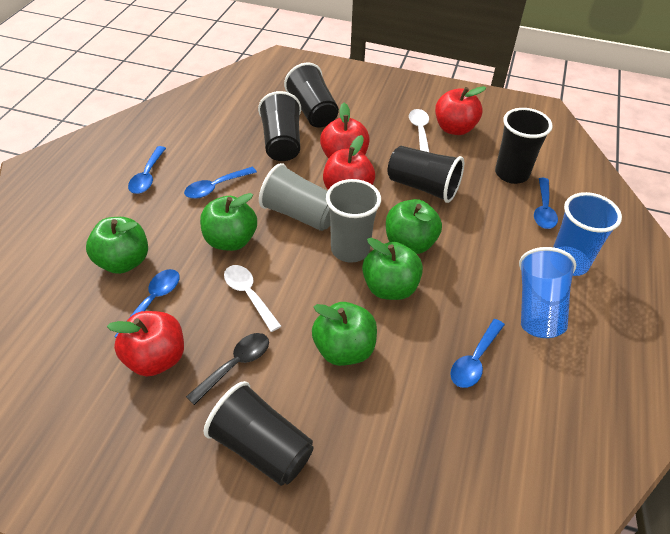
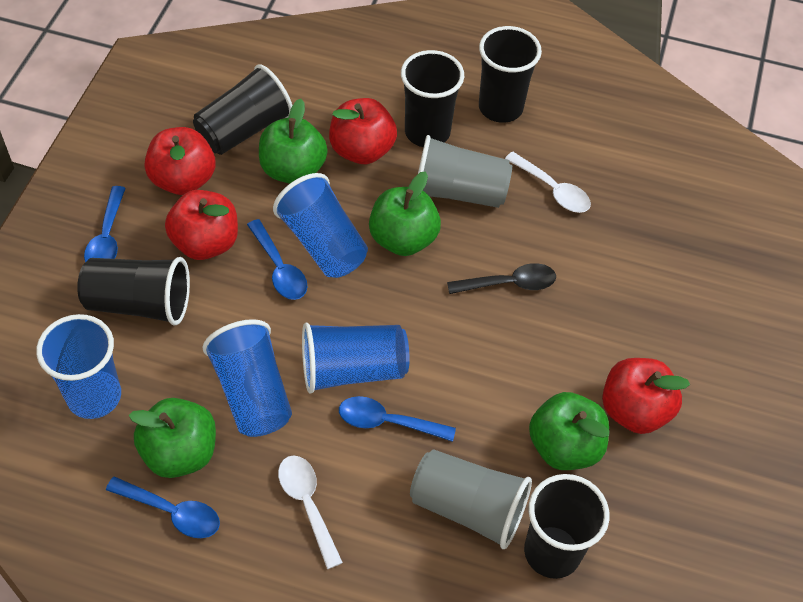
blue cup: 2 -> 4
blue spoon: 5 -> 4
green apple: 5 -> 4

